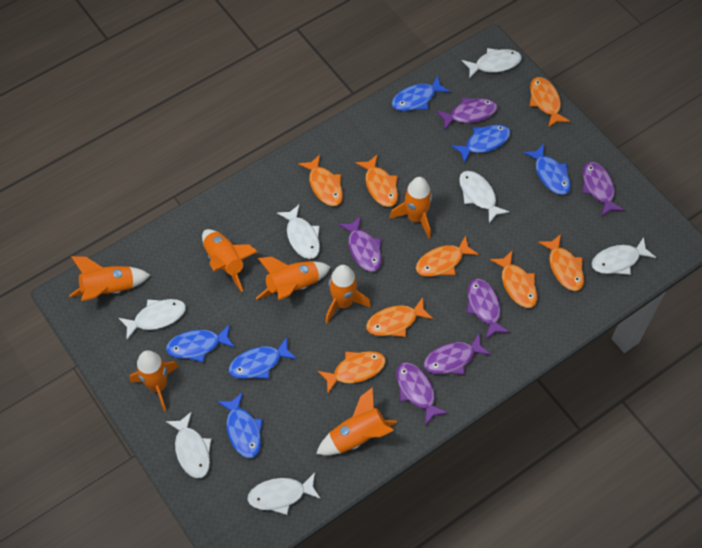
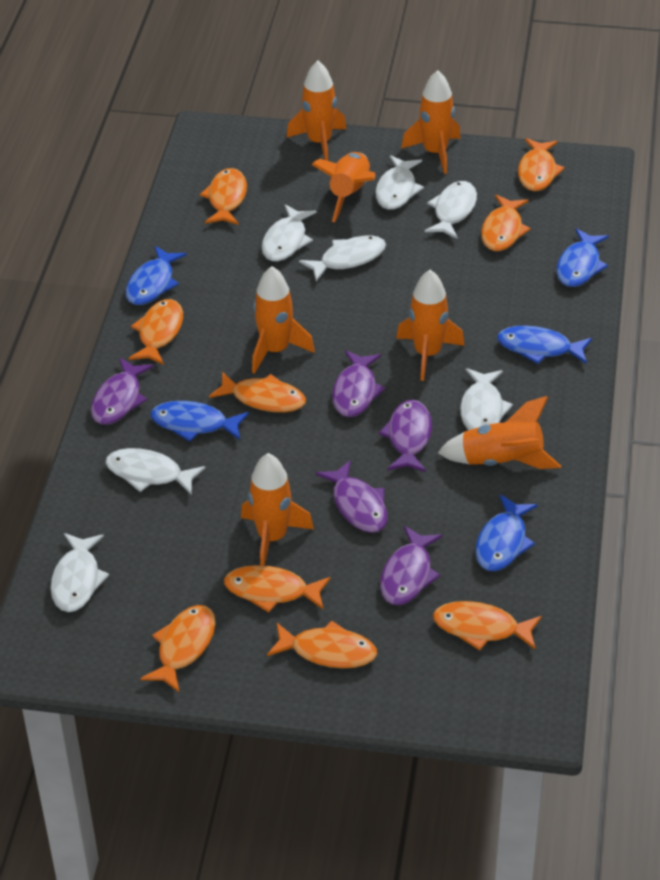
blue fish: 6 -> 5
orange fish: 8 -> 9
purple fish: 6 -> 5

